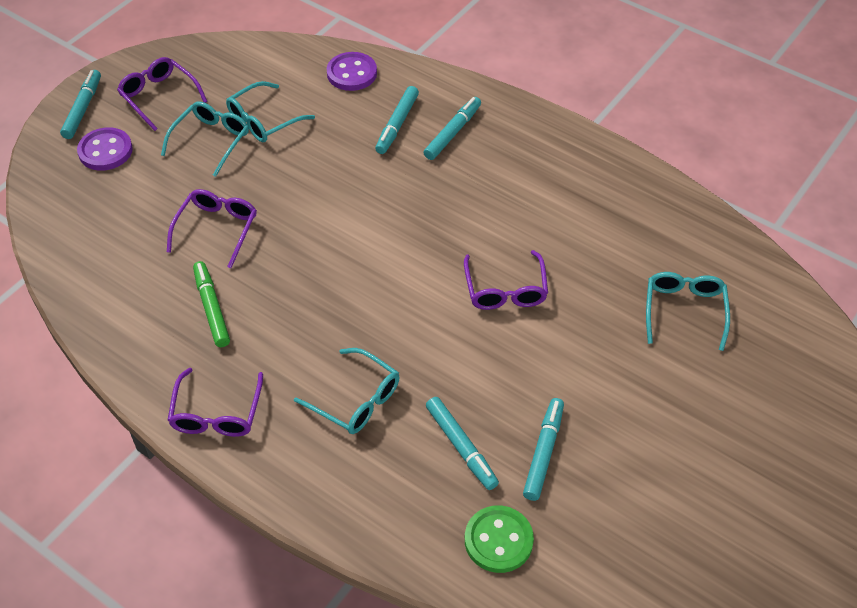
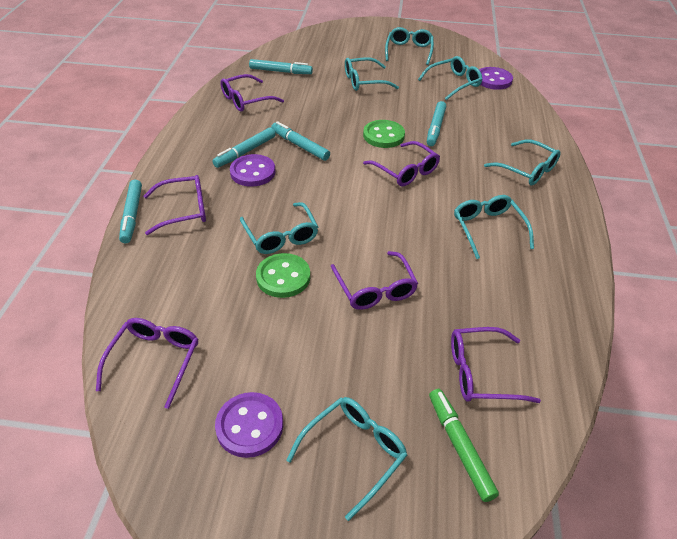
green button: 1 -> 2
purple button: 2 -> 3
purple glasses: 4 -> 6
turquoise glasses: 4 -> 7

